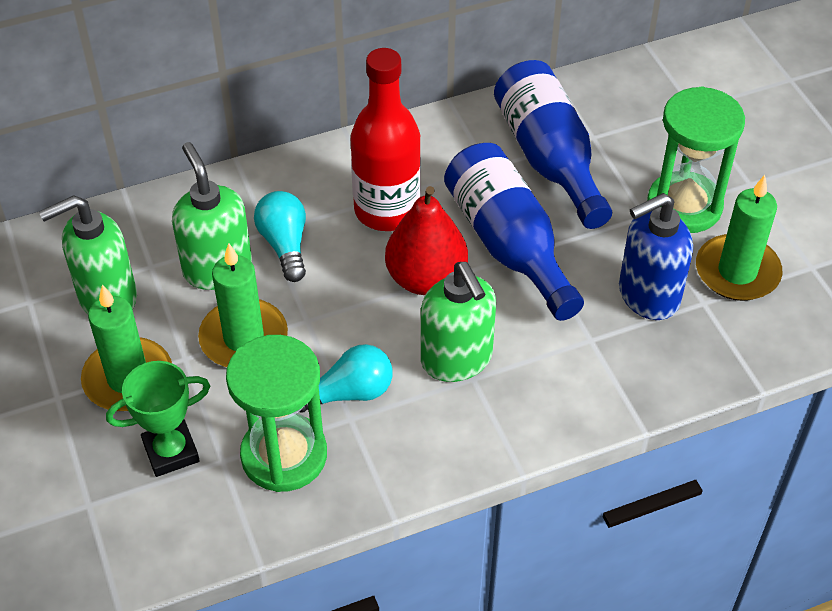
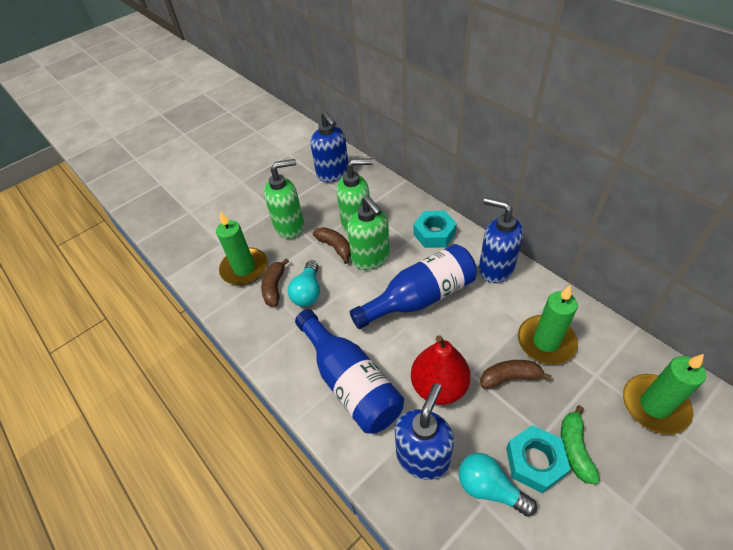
blue soap dispenser: 1 -> 3
brown banana: 0 -> 3
green banana: 0 -> 1
green hourglass: 2 -> 0
green trophy: 1 -> 0
red bottle: 1 -> 0
turquoise nut: 0 -> 2

